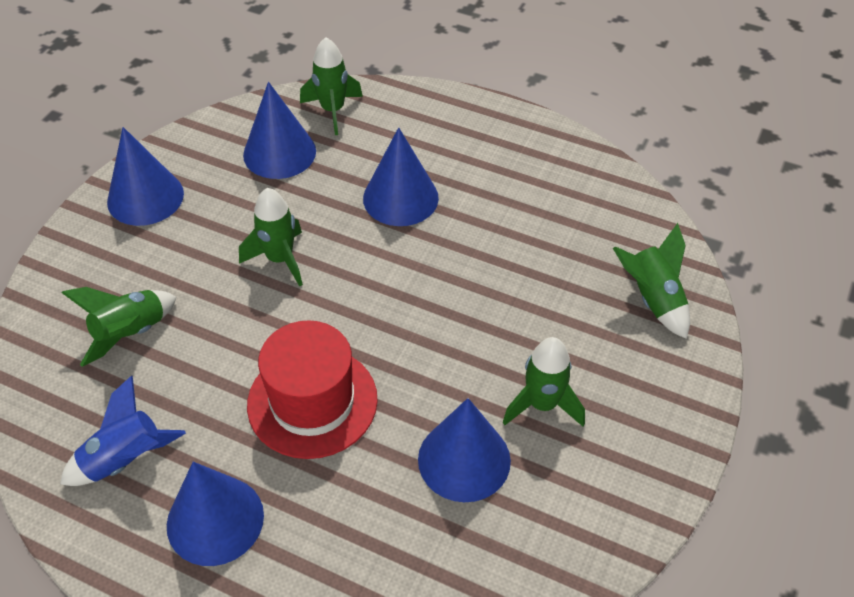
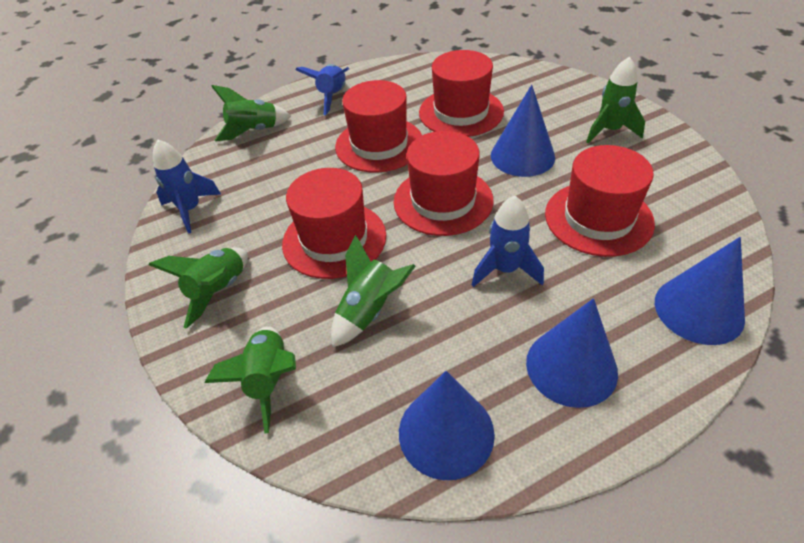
blue cone: 5 -> 4
blue rocket: 1 -> 3
red hat: 1 -> 5

